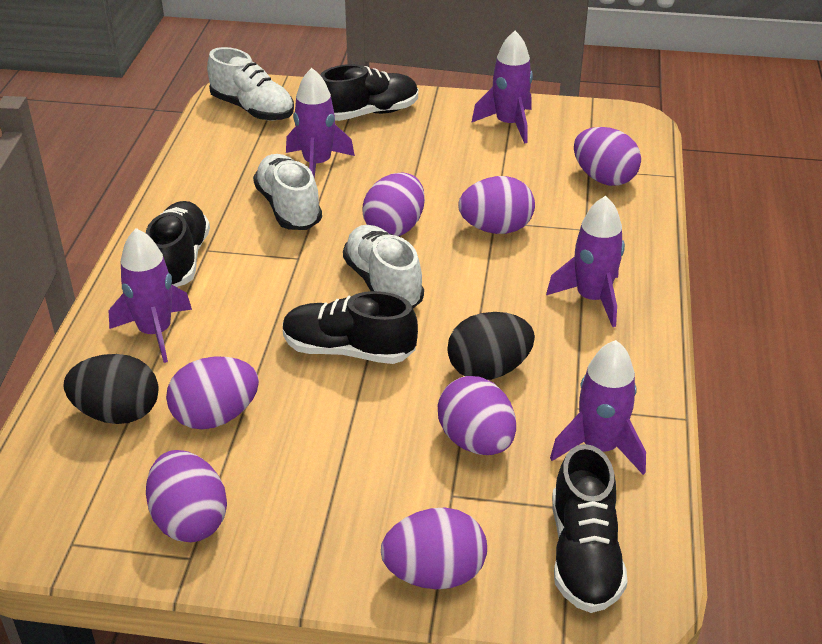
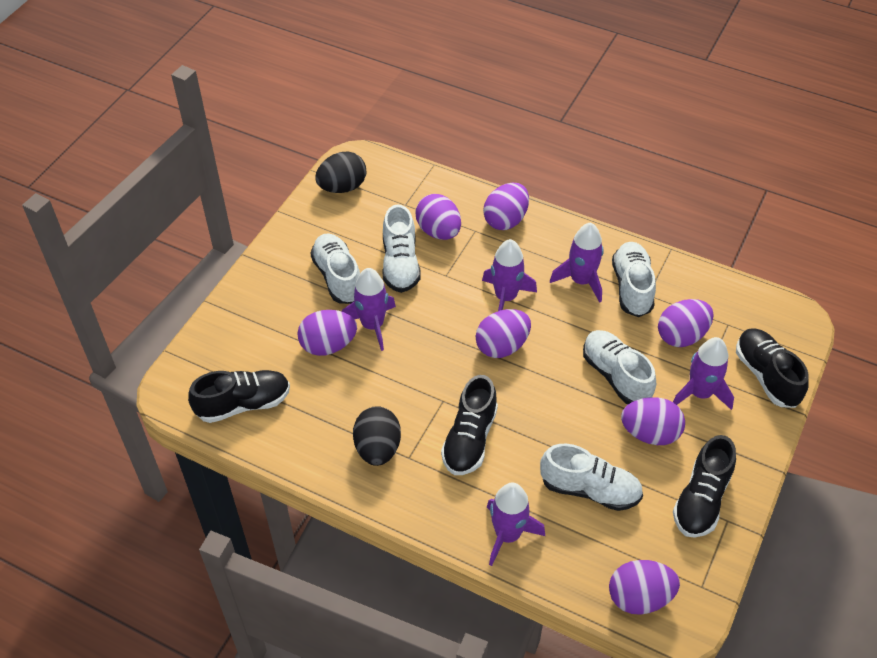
white shoe: 3 -> 5

